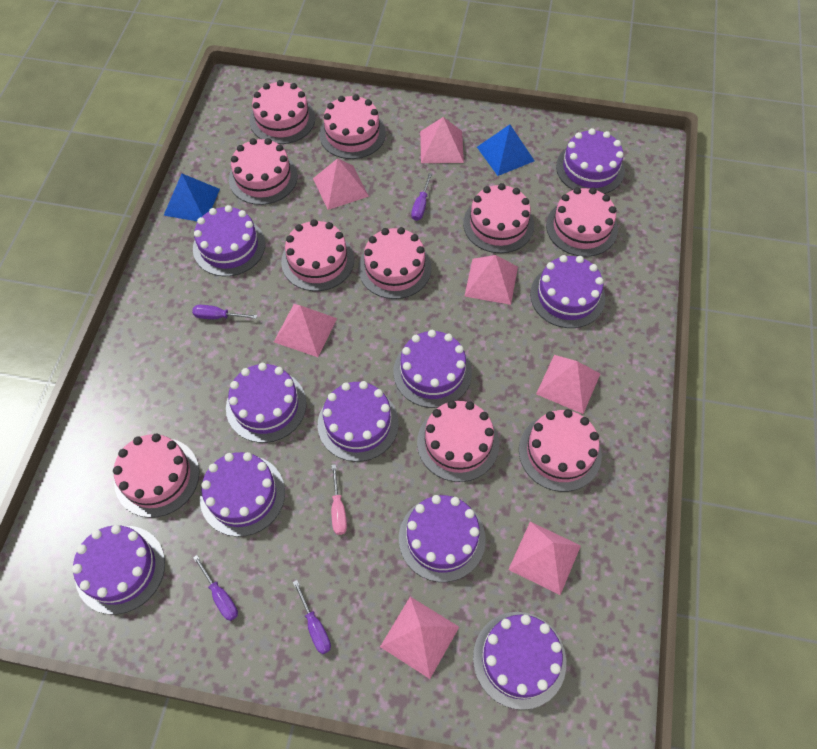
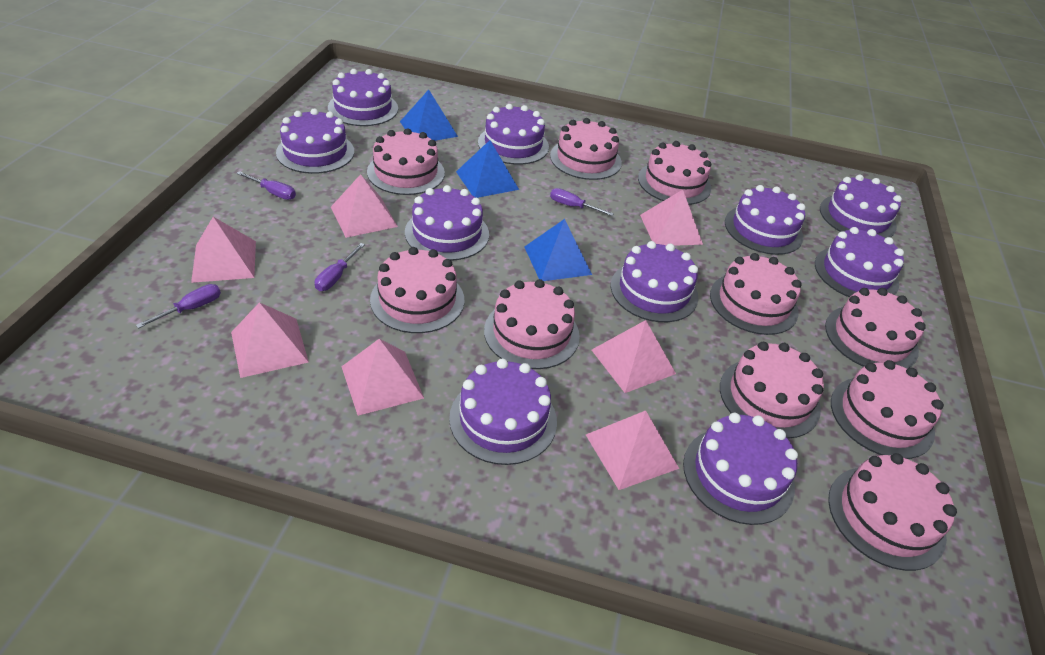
blue pyramid: 2 -> 3
pink screwdriver: 1 -> 0

